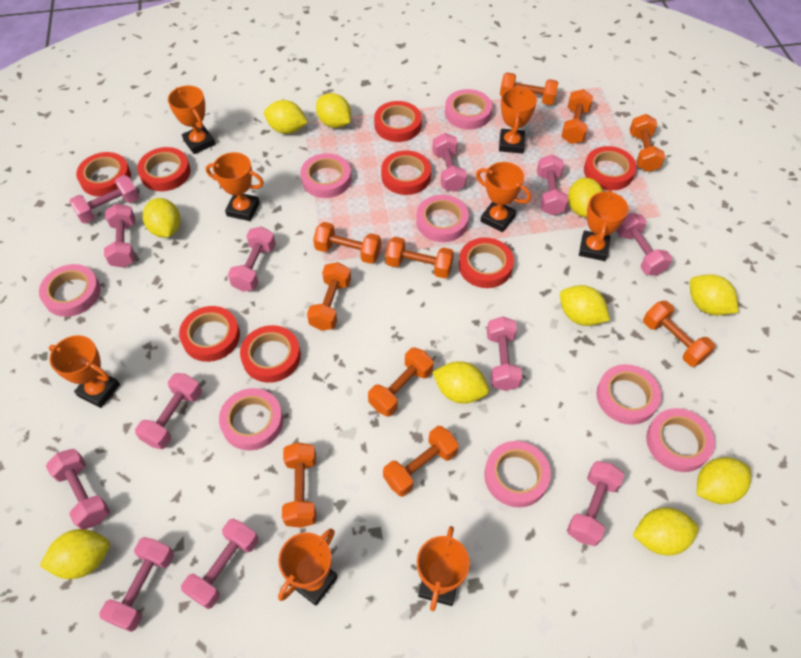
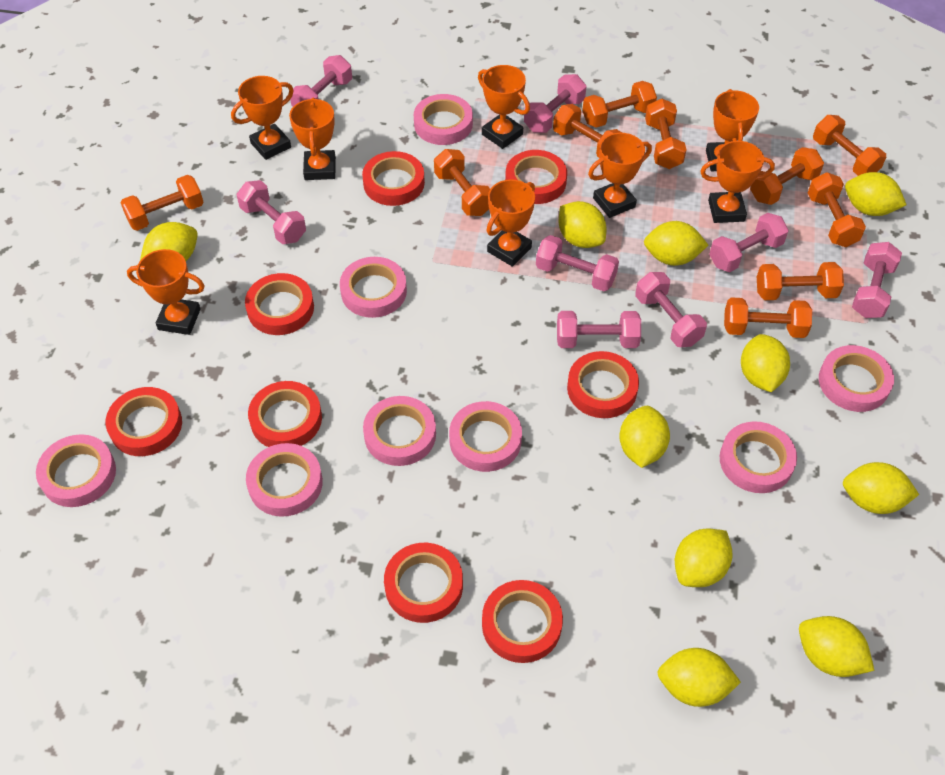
pink dumbbell: 12 -> 8

